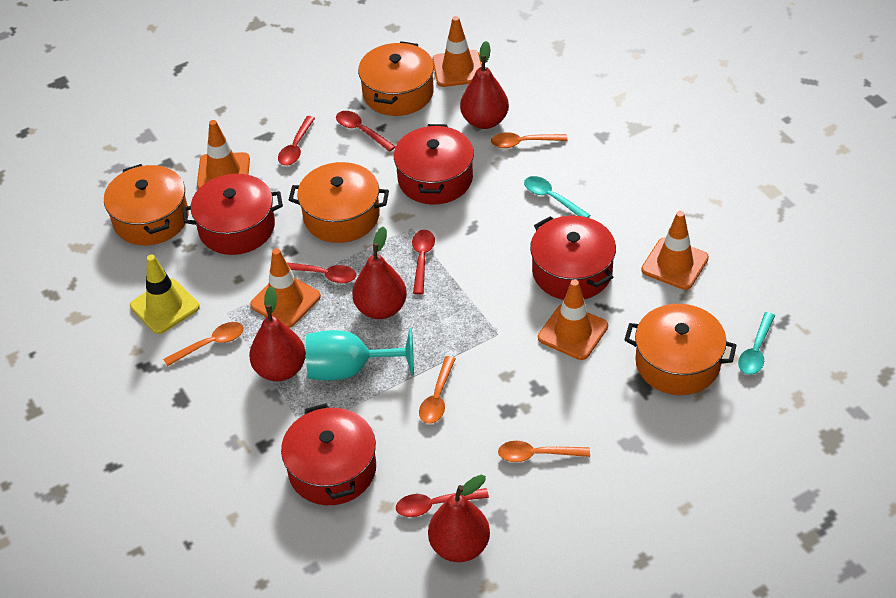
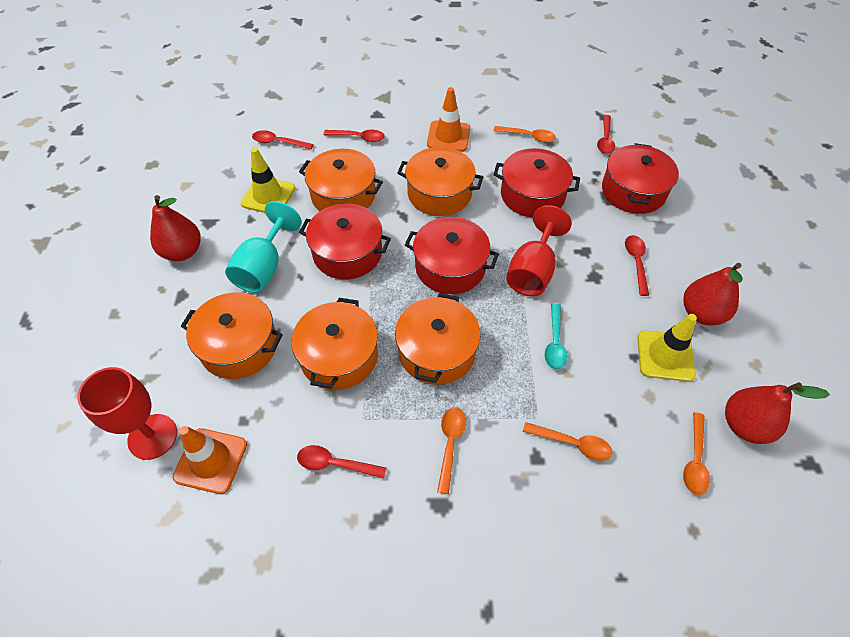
orange pot: 4 -> 5
orange traffic cone: 5 -> 2
red goblet: 0 -> 2
red pear: 4 -> 3
turquoise spoon: 2 -> 1
yellow traffic cone: 1 -> 2

